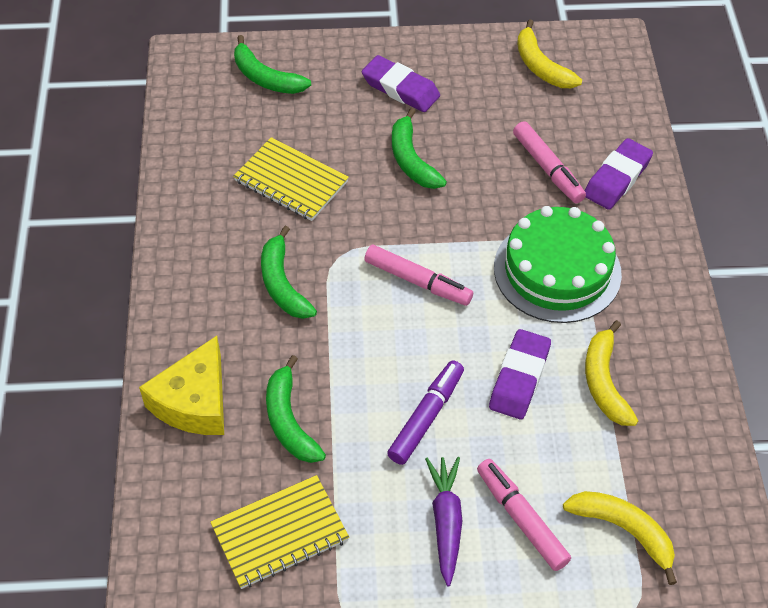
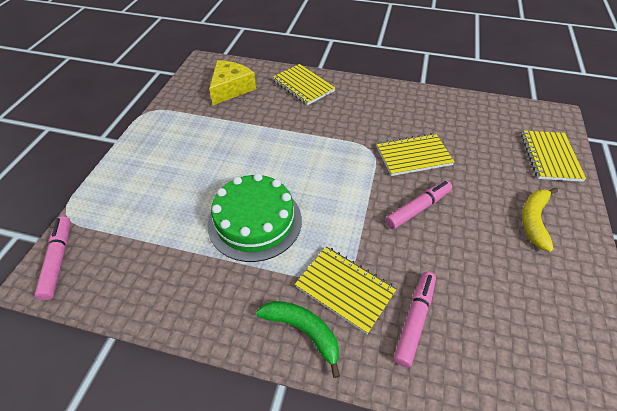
green banana: 4 -> 1
purple carrot: 1 -> 0
purple eraser: 3 -> 0
purple marker: 1 -> 0
yellow banana: 3 -> 1
yellow notebook: 2 -> 4

